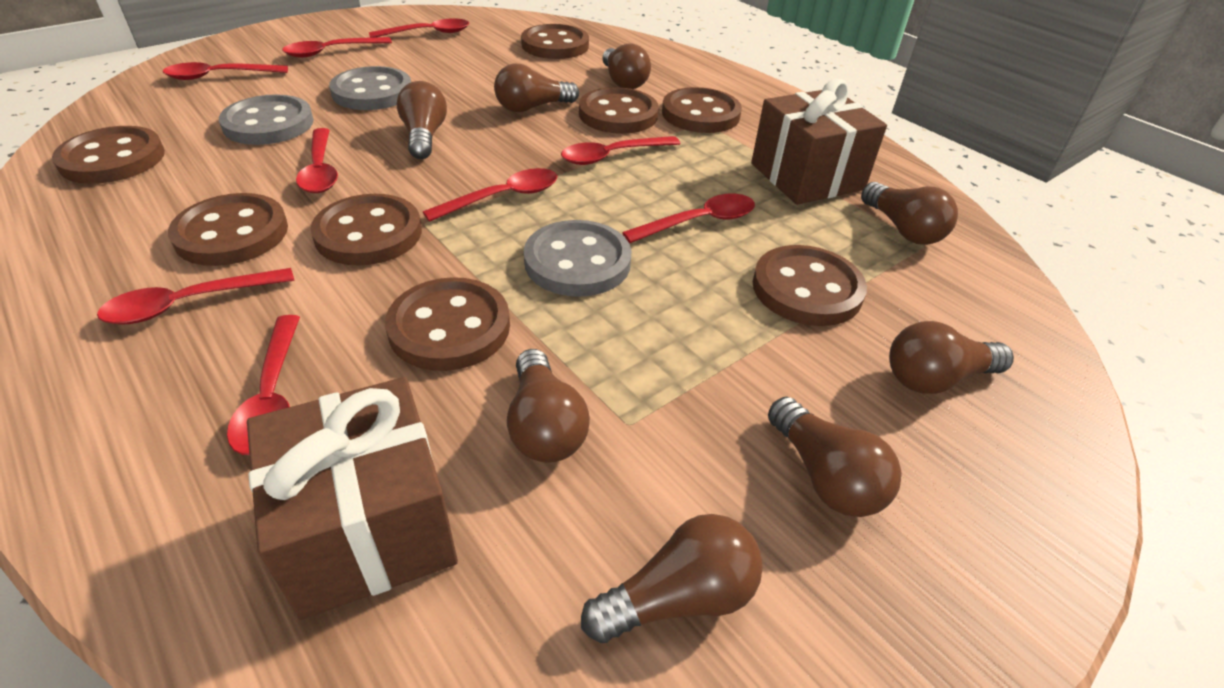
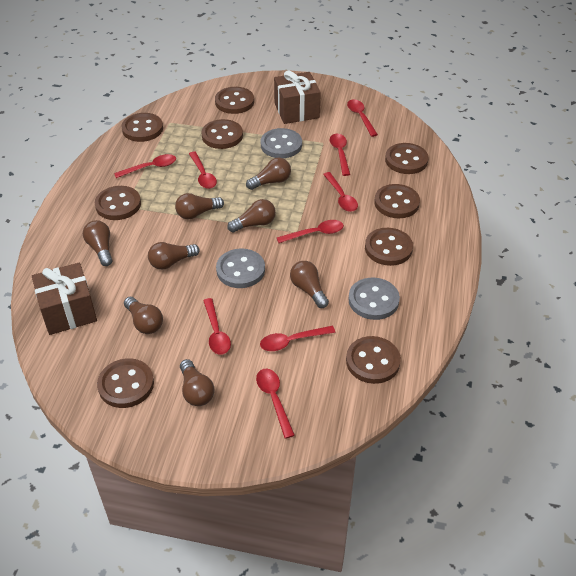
brown button: 8 -> 9

